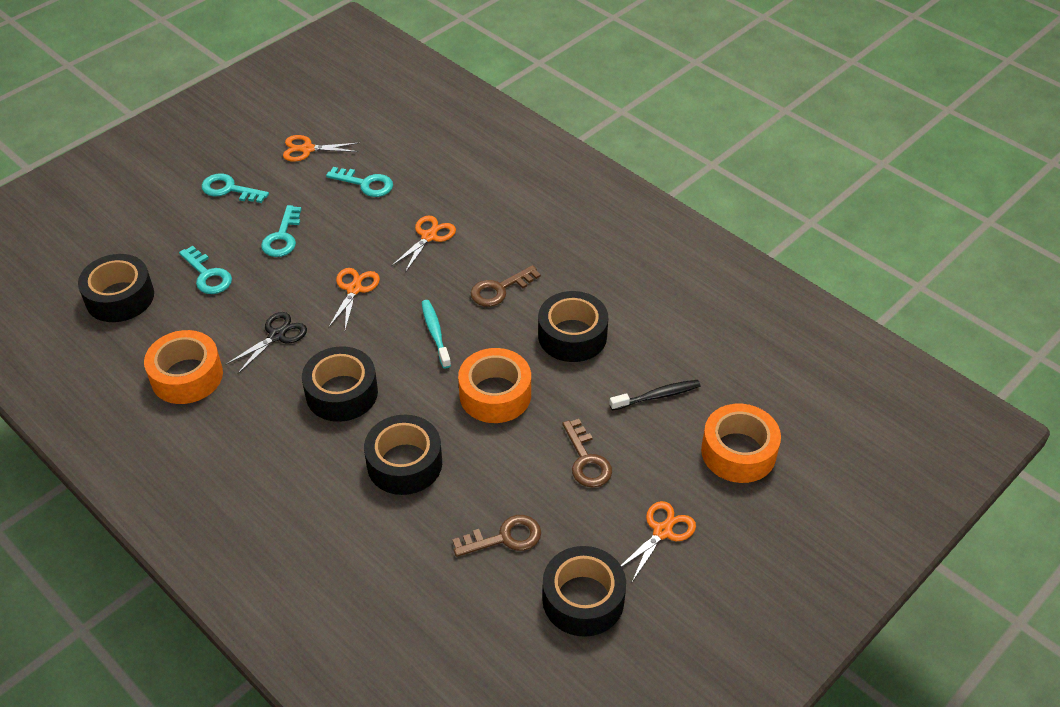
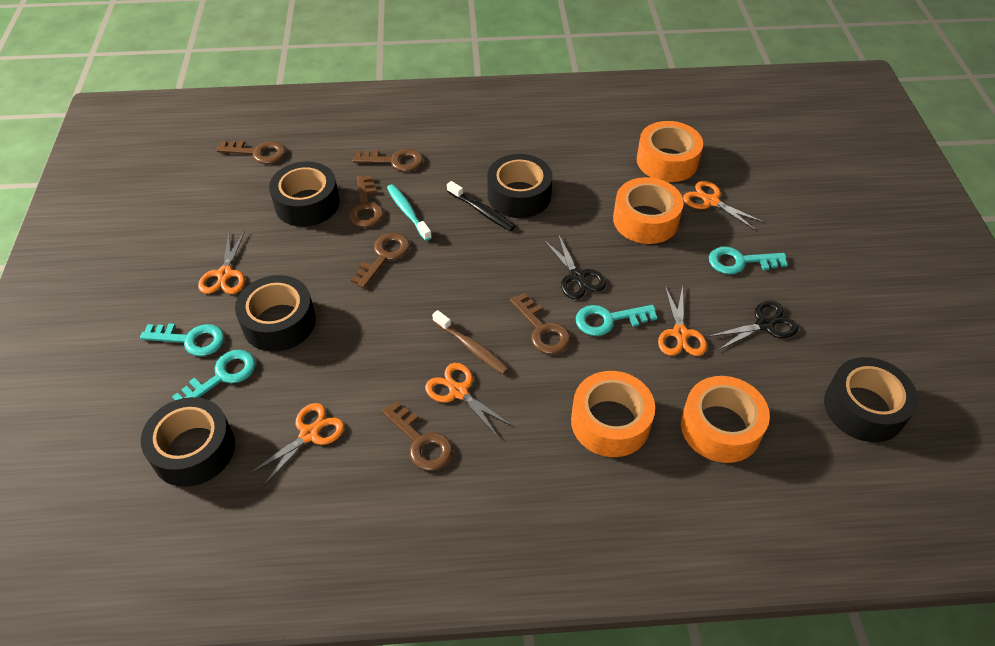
black scissors: 1 -> 2
brown key: 3 -> 6
brown toothbrush: 0 -> 1
orange scissors: 4 -> 5
orange tape: 3 -> 4

